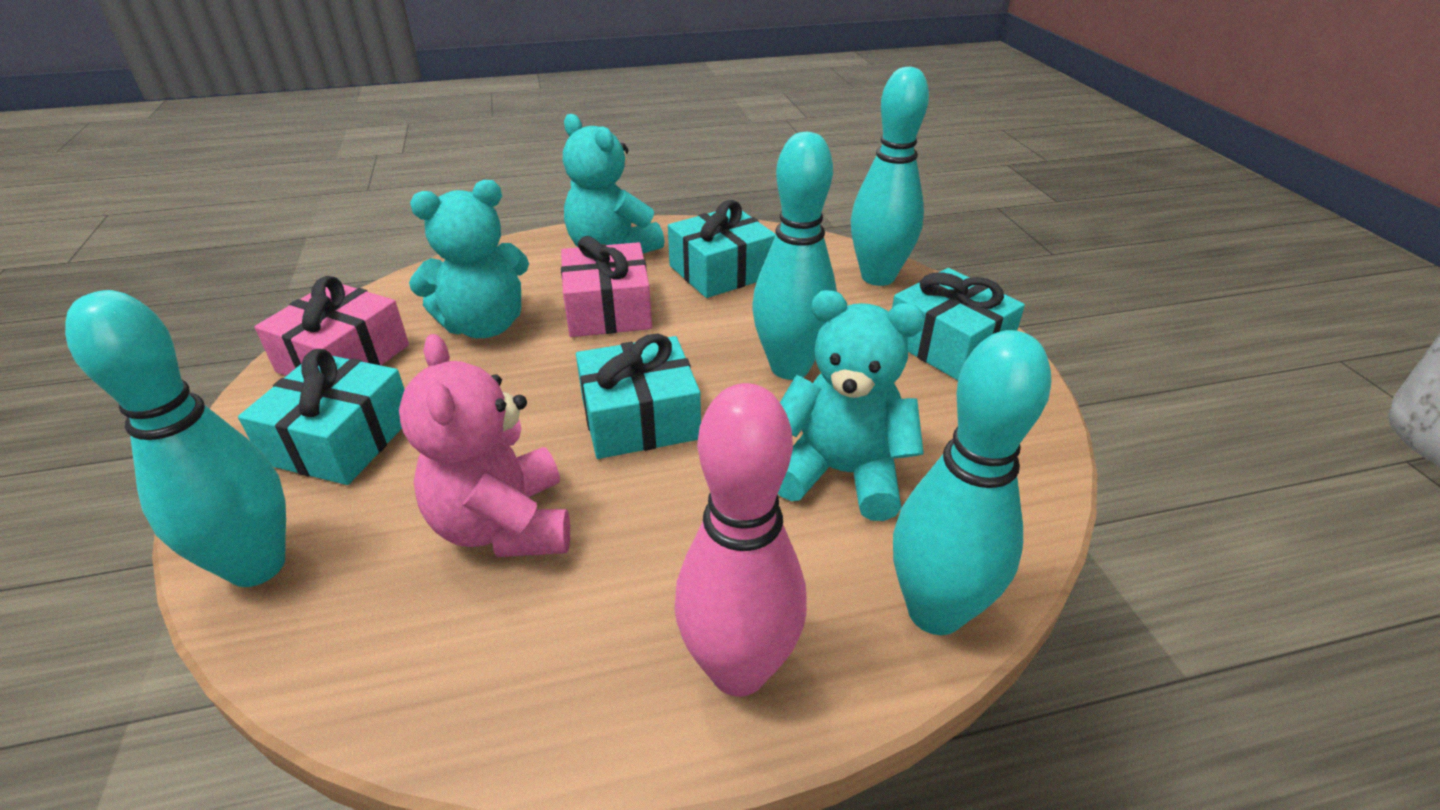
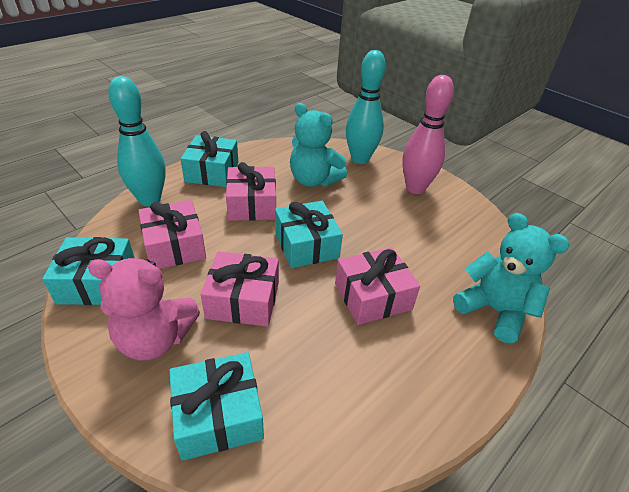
pink gift: 2 -> 4
turquoise bowling pin: 4 -> 2
turquoise teddy bear: 3 -> 2

